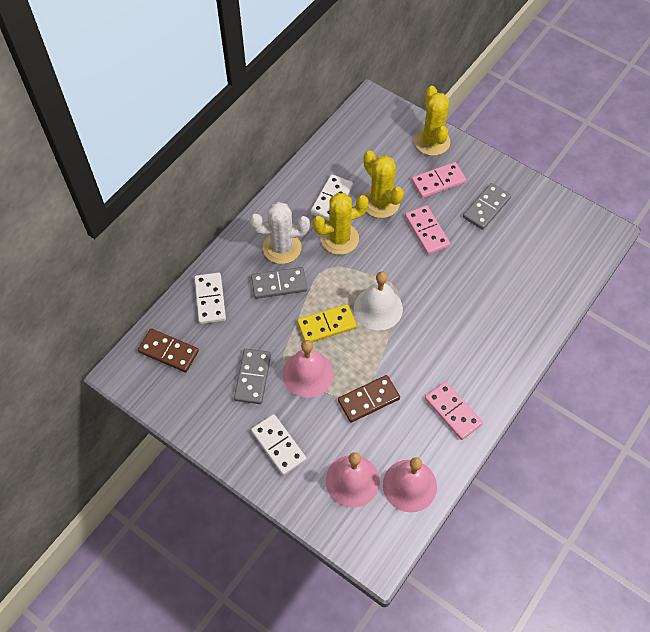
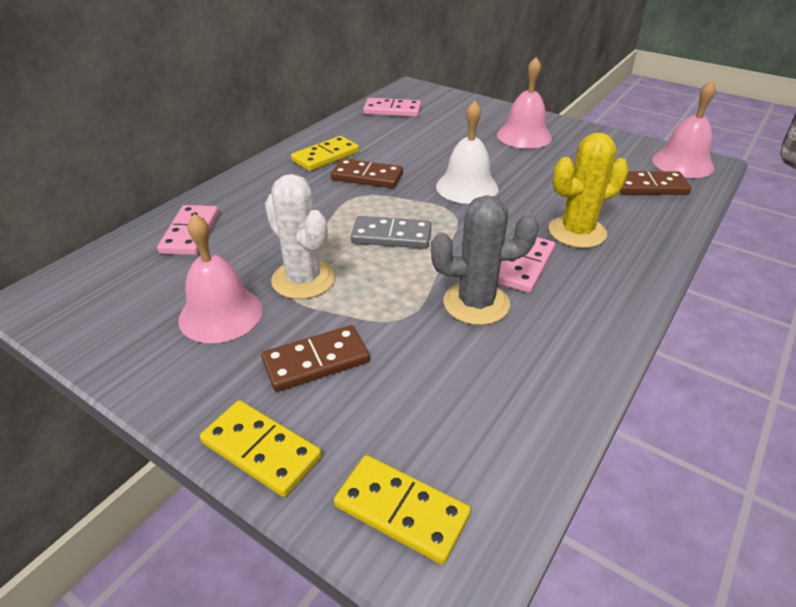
brown domino: 2 -> 3
grey cactus: 0 -> 1
grey domino: 3 -> 1
white domino: 3 -> 0
yellow cactus: 3 -> 1
yellow domino: 1 -> 3

